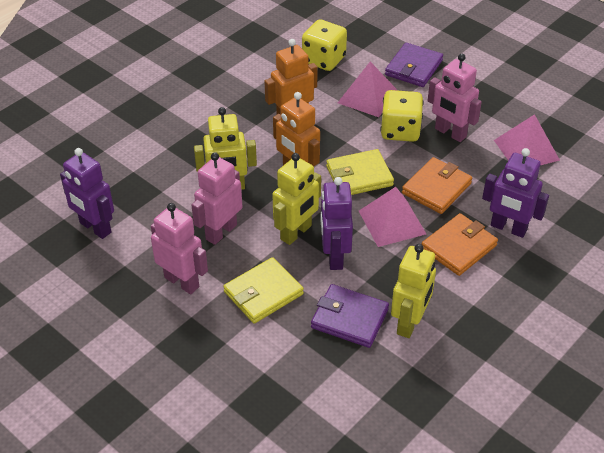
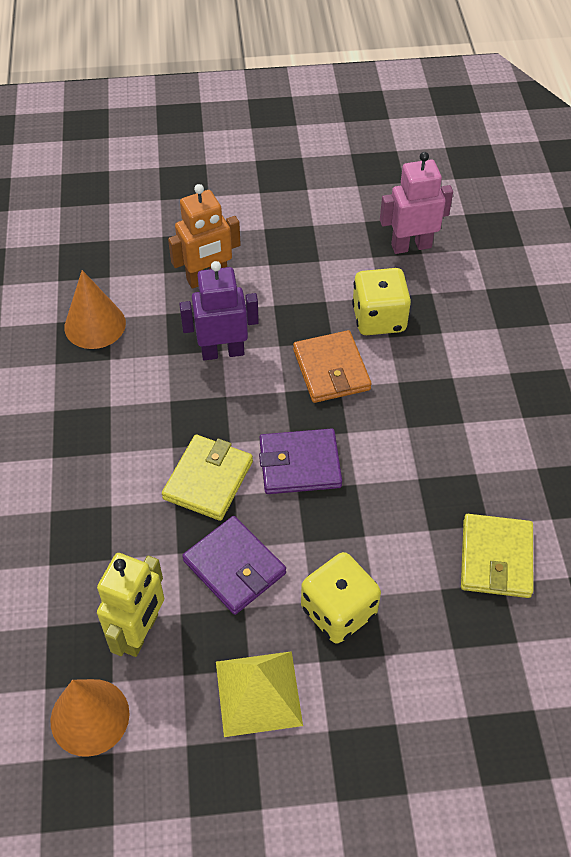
orange cone: 0 -> 2
orange robot: 2 -> 1
orange wallet: 2 -> 1
pink pyramid: 3 -> 0
pink robot: 3 -> 1
purple robot: 3 -> 1
yellow pyramid: 0 -> 1
yellow robot: 3 -> 1

